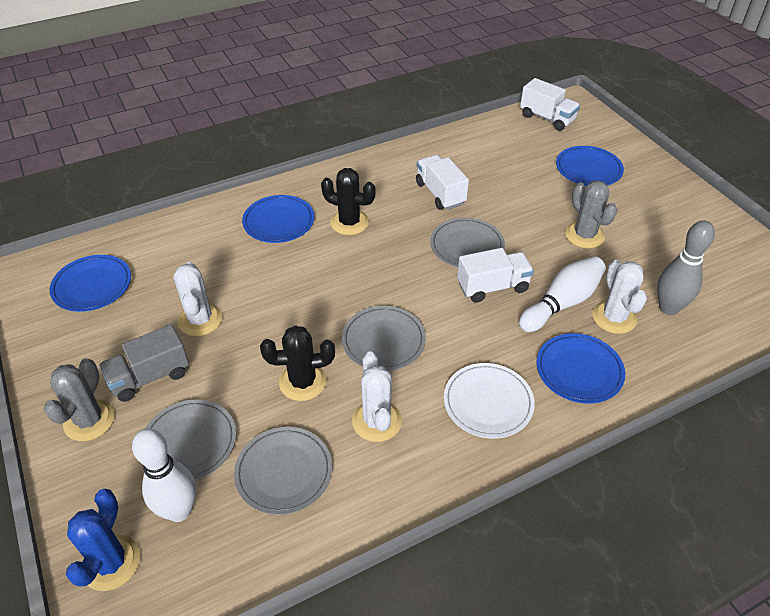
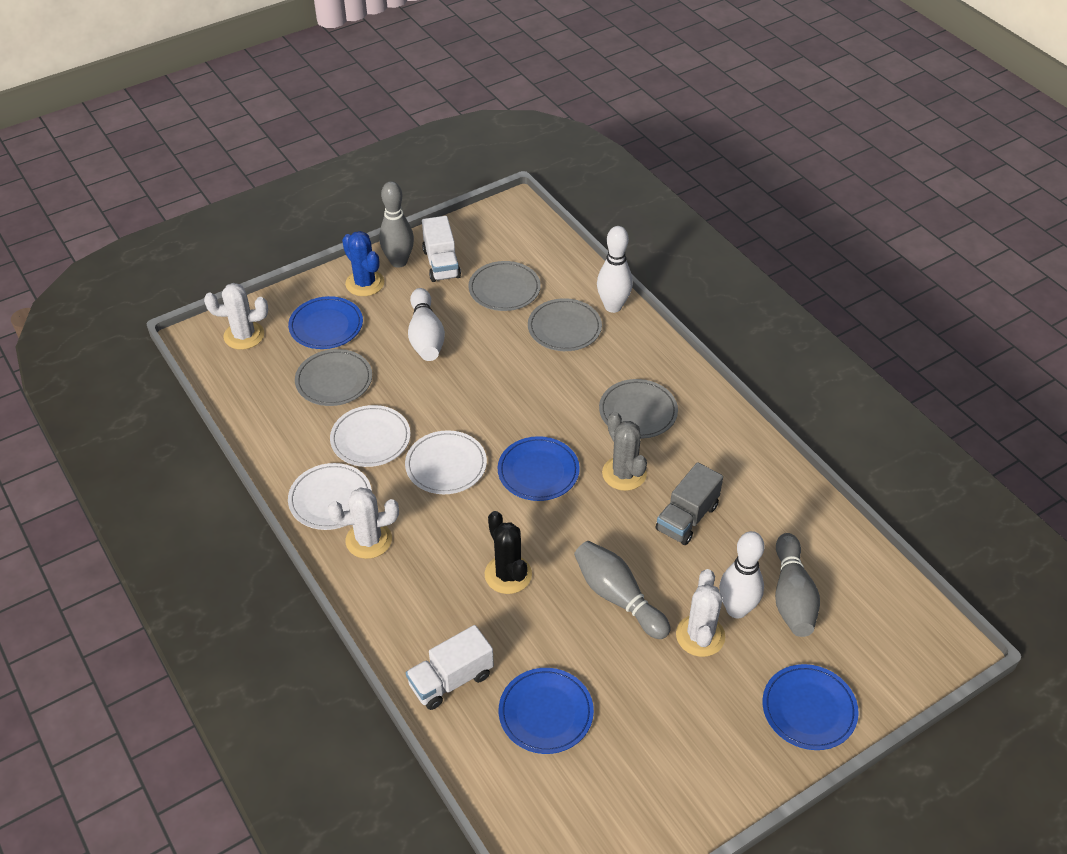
black cactus: 2 -> 1
grey bowling pin: 1 -> 3
grey cactus: 2 -> 1
white bowling pin: 2 -> 3
white plate: 1 -> 3
white truck: 3 -> 2

